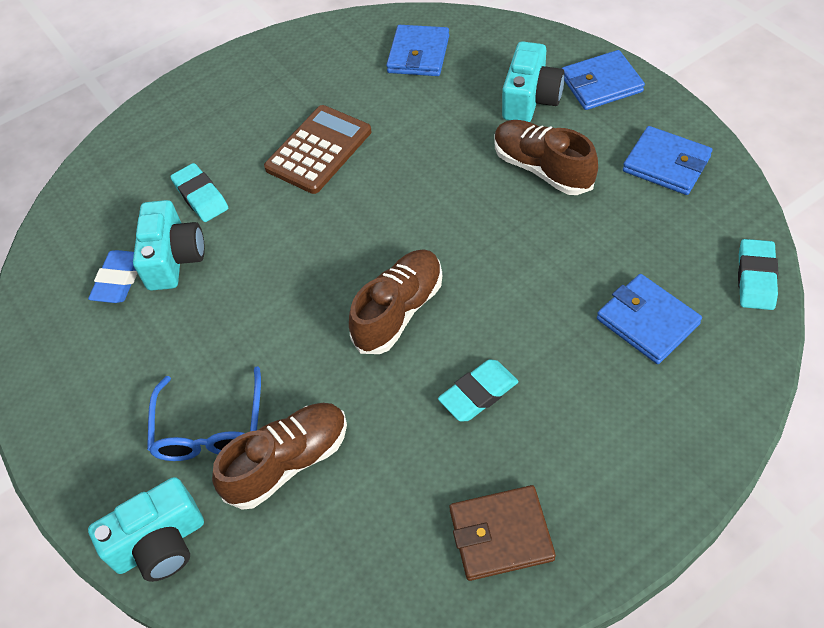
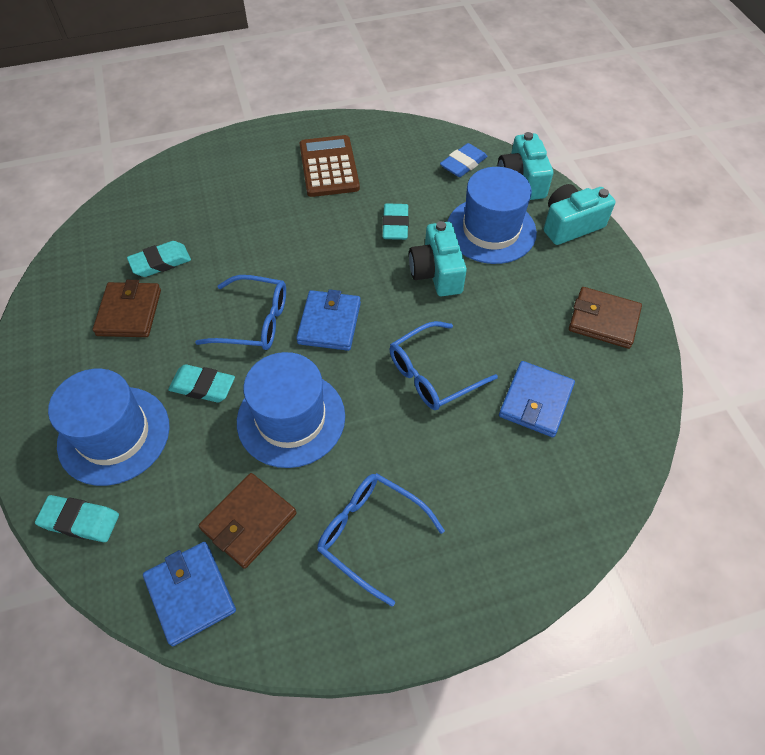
blue glasses: 1 -> 3
blue hat: 0 -> 3
blue wallet: 4 -> 3
brown shoe: 3 -> 0
brown wallet: 1 -> 3
turquoise eraser: 3 -> 4

